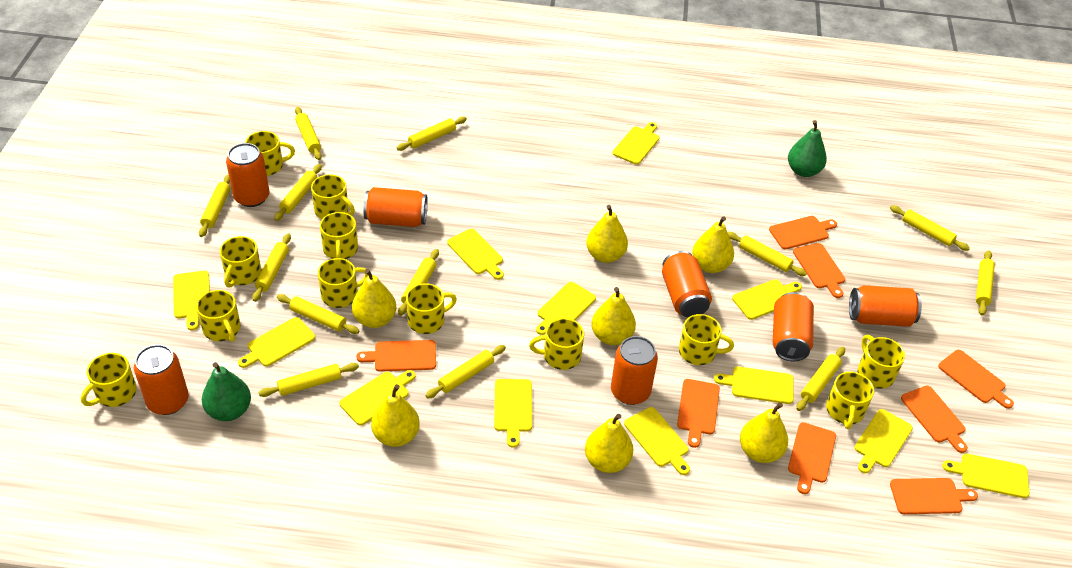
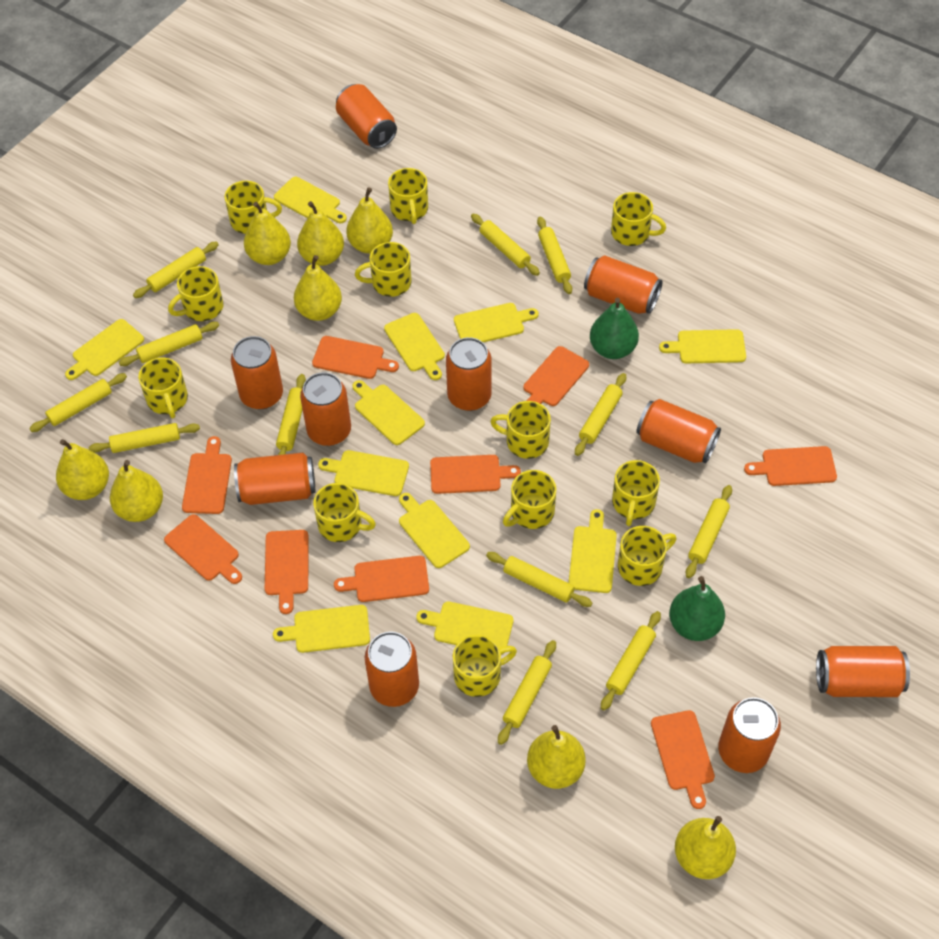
orange can: 7 -> 10
orange cutting board: 8 -> 9
yellow cutting board: 12 -> 11
yellow pear: 7 -> 8
yellow rolling pin: 13 -> 12

